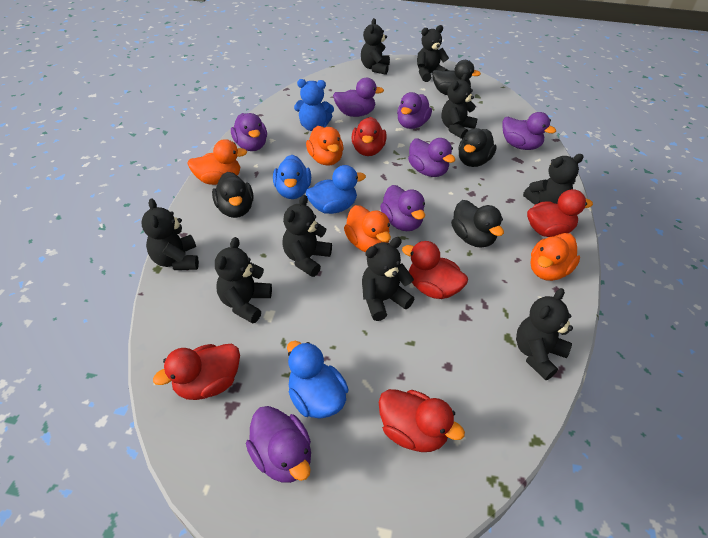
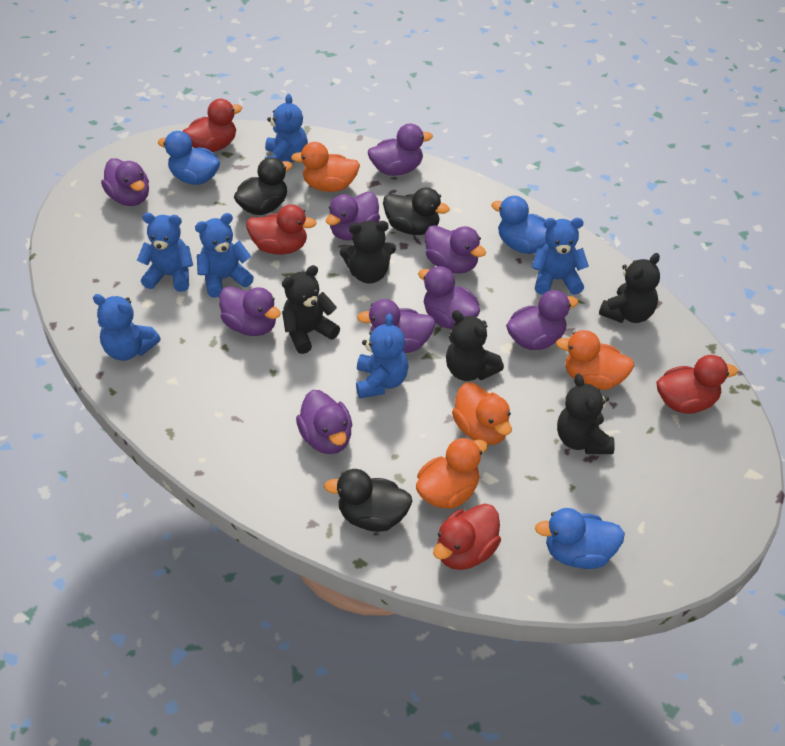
black duck: 4 -> 3
black teddy bear: 9 -> 5
blue teddy bear: 1 -> 6
purple duck: 7 -> 9
red duck: 5 -> 4

